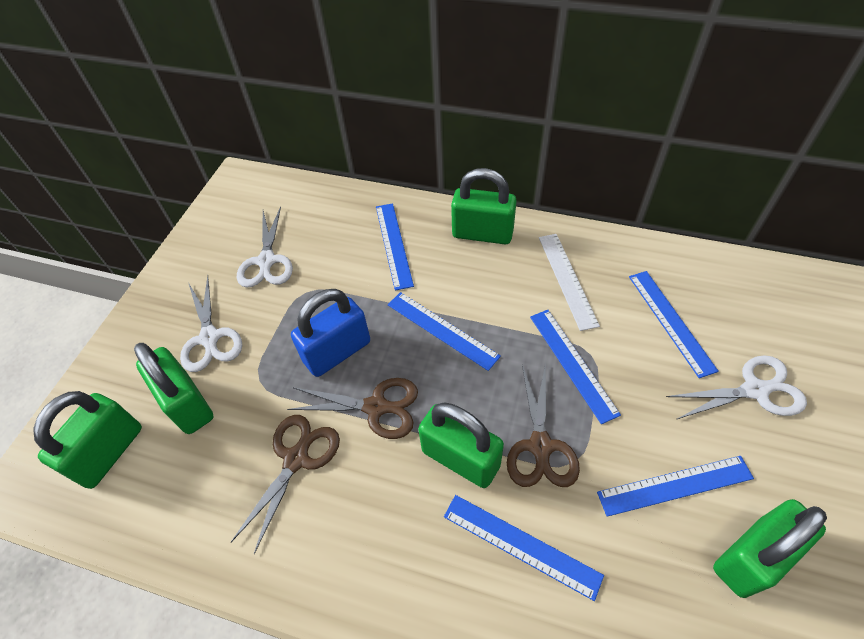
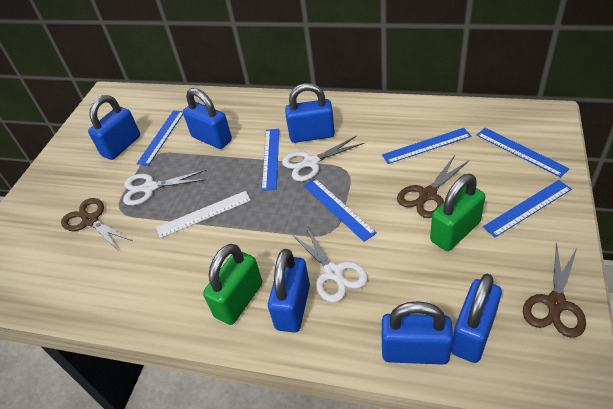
blue padlock: 1 -> 6
green padlock: 5 -> 2

